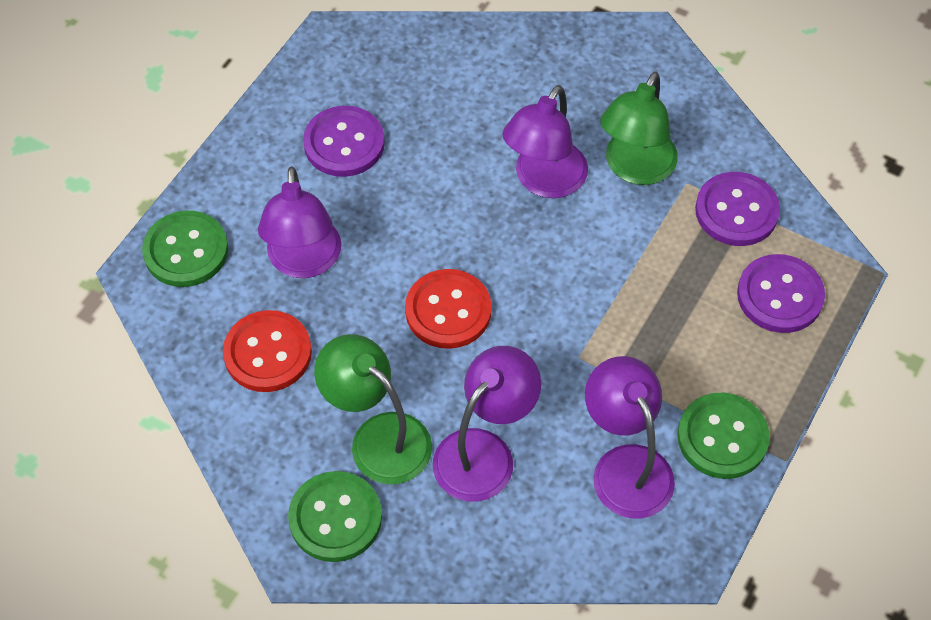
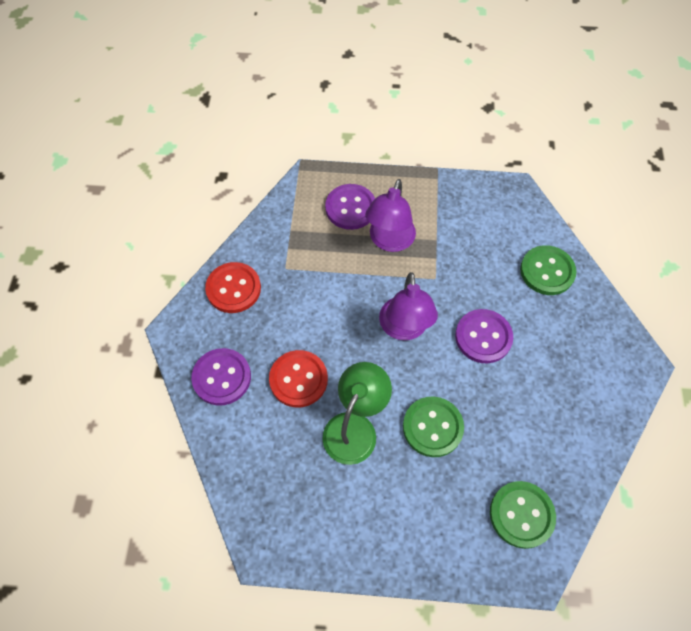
green lamp: 2 -> 1
purple lamp: 4 -> 2

